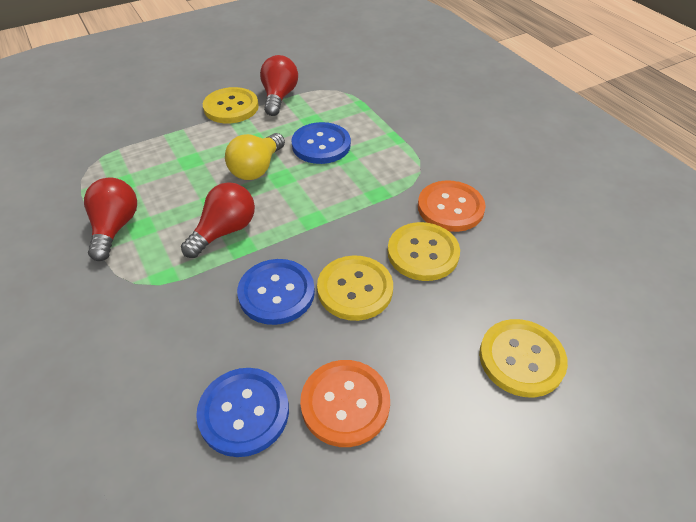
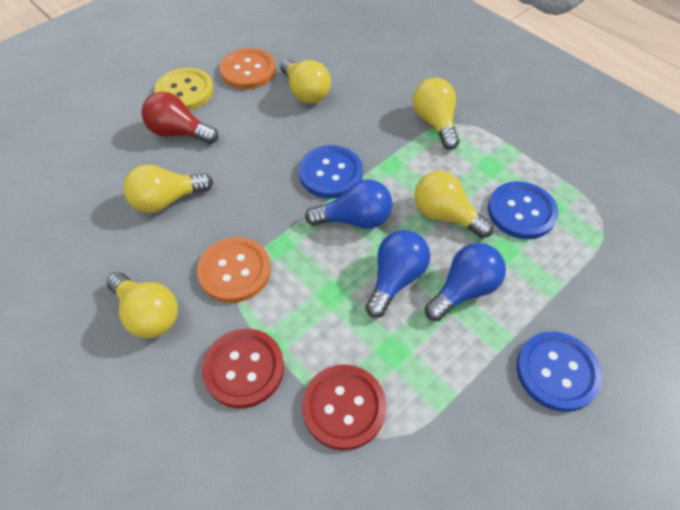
blue light bulb: 0 -> 3
red button: 0 -> 2
red light bulb: 3 -> 1
yellow button: 4 -> 1
yellow light bulb: 1 -> 5

